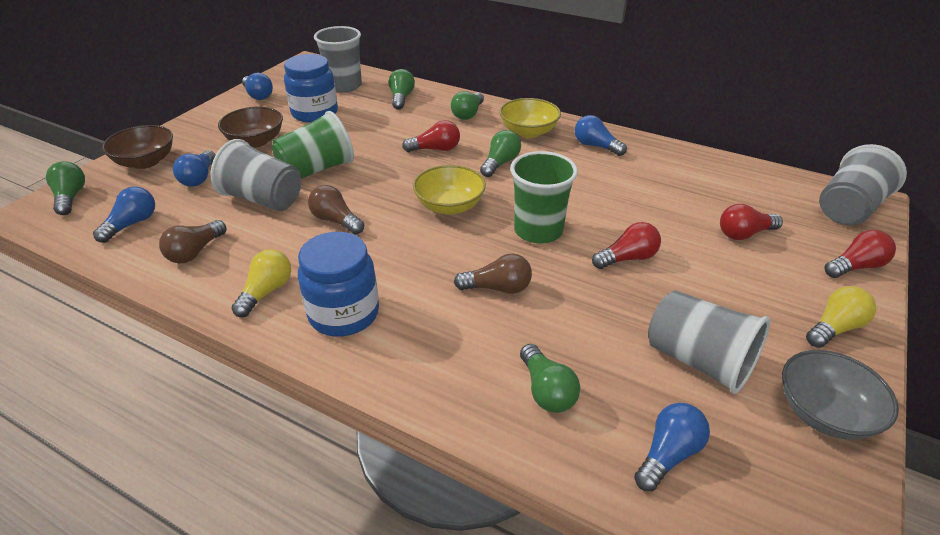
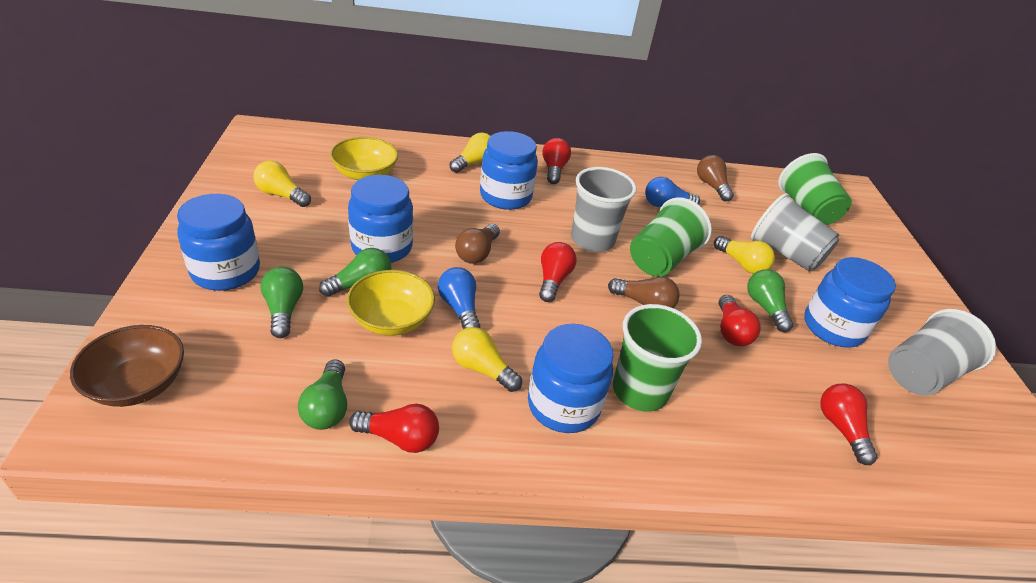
blue jar: 2 -> 5
blue light bulb: 5 -> 2
brown bowl: 2 -> 1
green cup: 2 -> 3
green light bulb: 5 -> 4
grey bowl: 1 -> 0
grey cup: 4 -> 3
red light bulb: 4 -> 5
yellow light bulb: 2 -> 4

